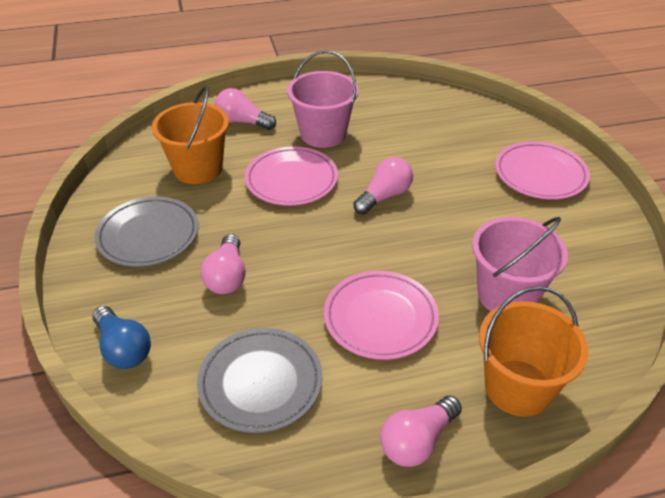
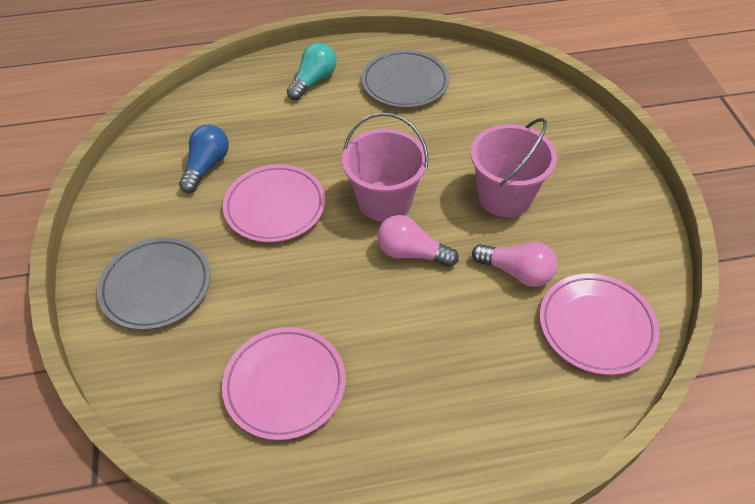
orange bucket: 2 -> 0
pink light bulb: 4 -> 2
turquoise light bulb: 0 -> 1

